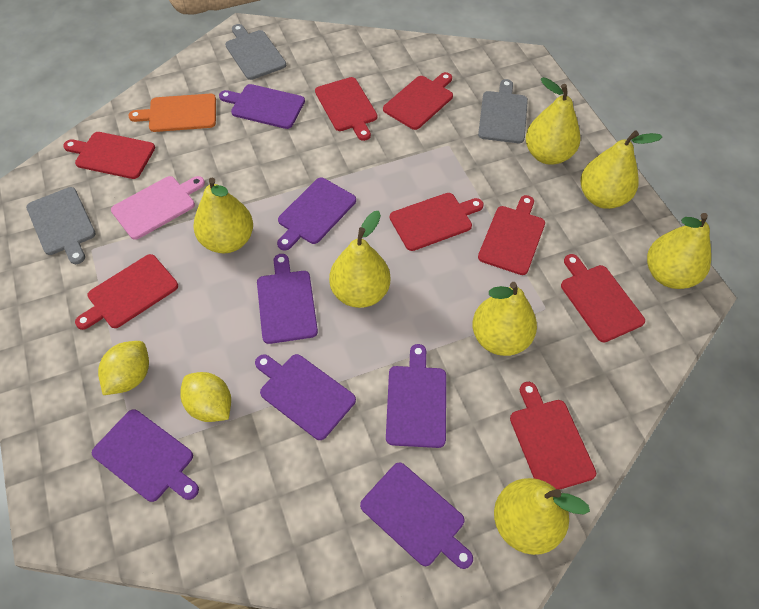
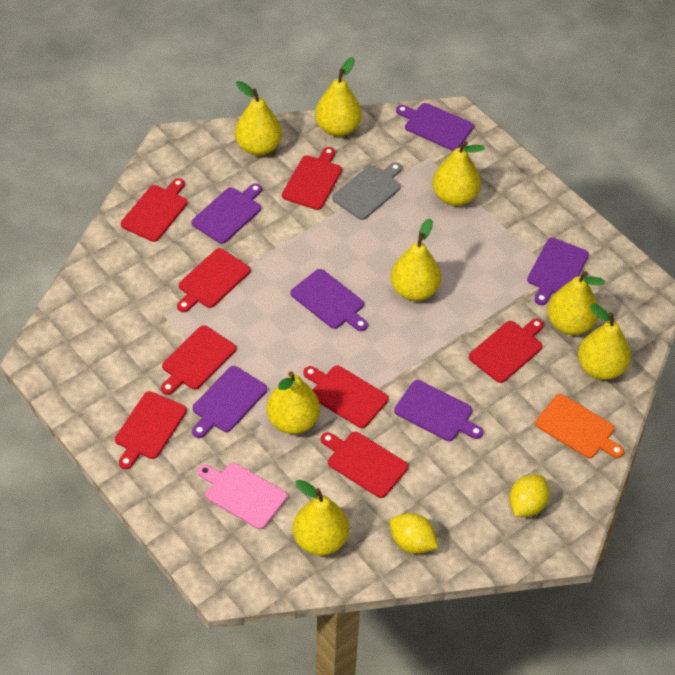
grey cutting board: 3 -> 1
purple cutting board: 7 -> 6
yellow pear: 7 -> 8

